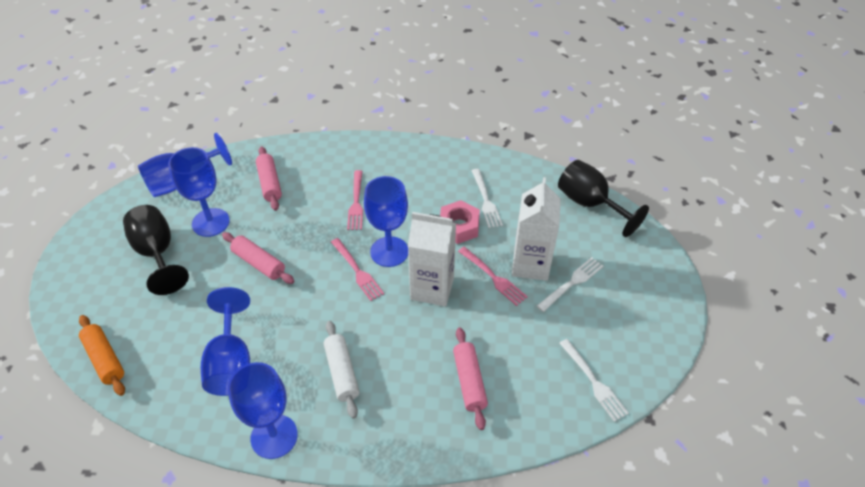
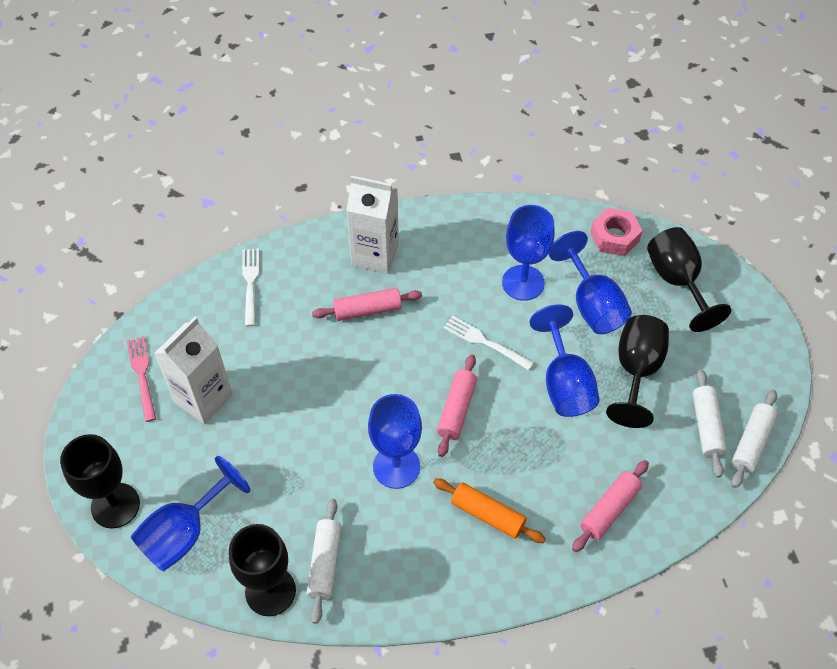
black goblet: 2 -> 4
pink fork: 3 -> 1
white fork: 3 -> 2
white rolling pin: 1 -> 3

